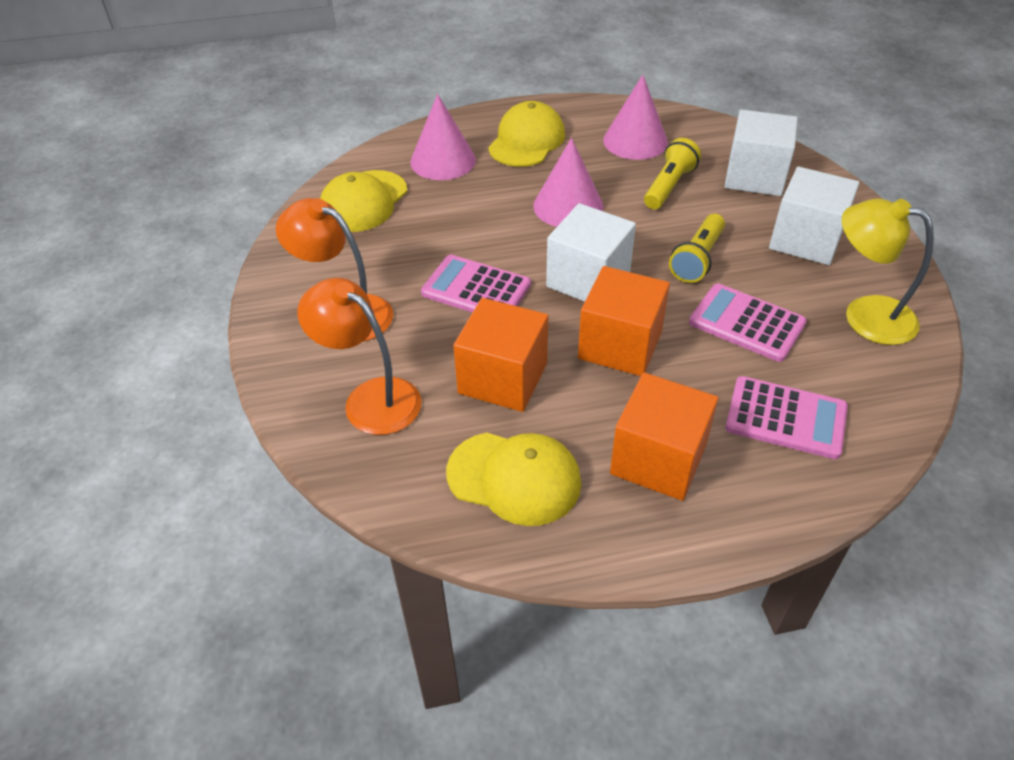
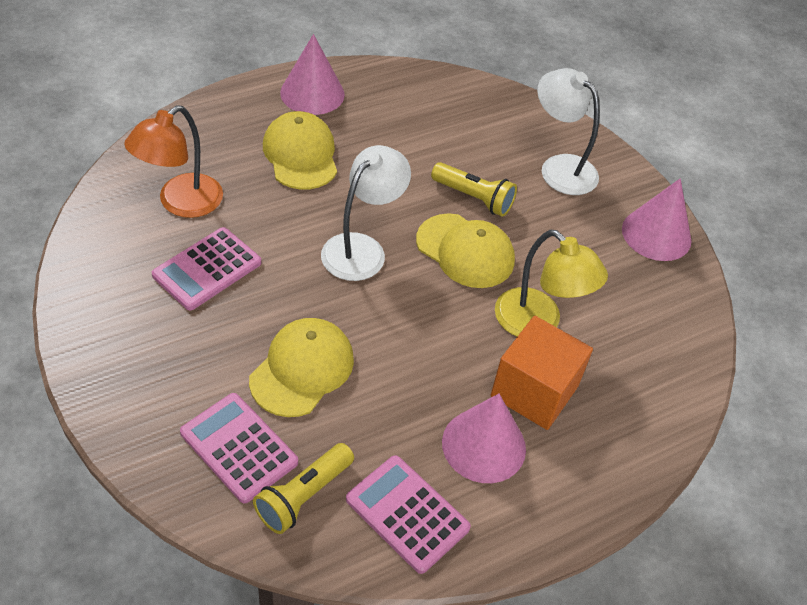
orange cube: 3 -> 1
orange lamp: 2 -> 1
white cube: 3 -> 0
white lamp: 0 -> 2

